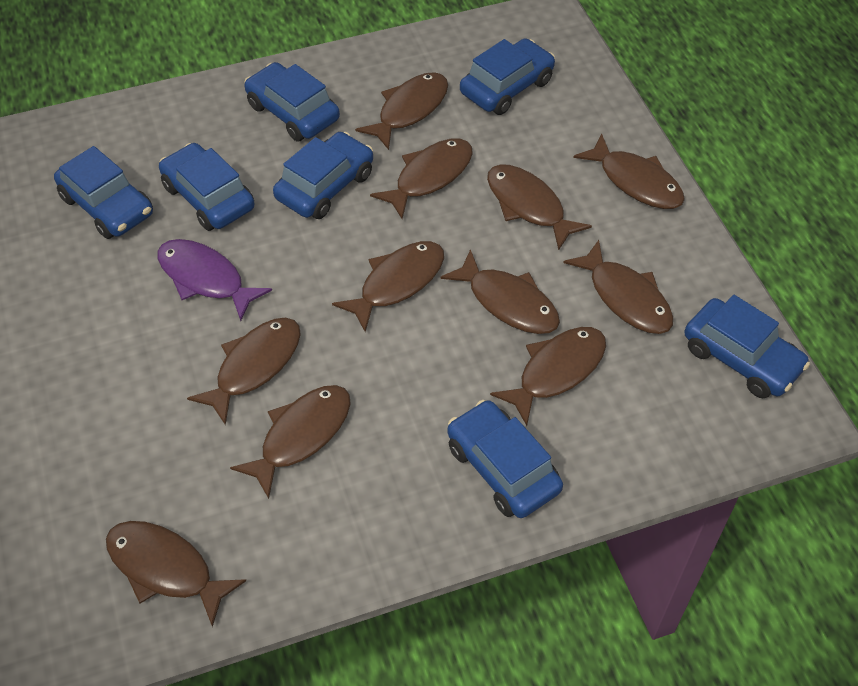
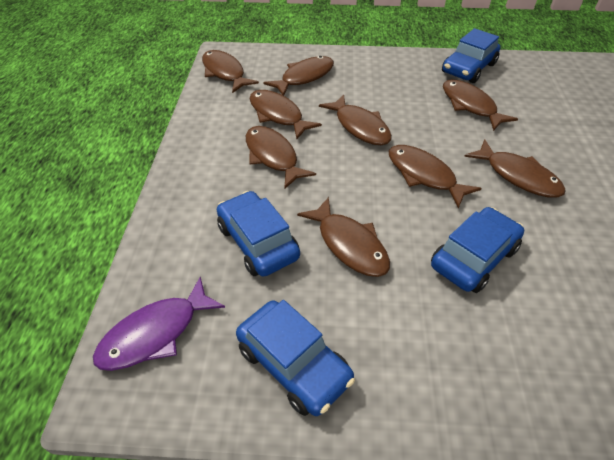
blue car: 7 -> 4
brown fish: 11 -> 9

